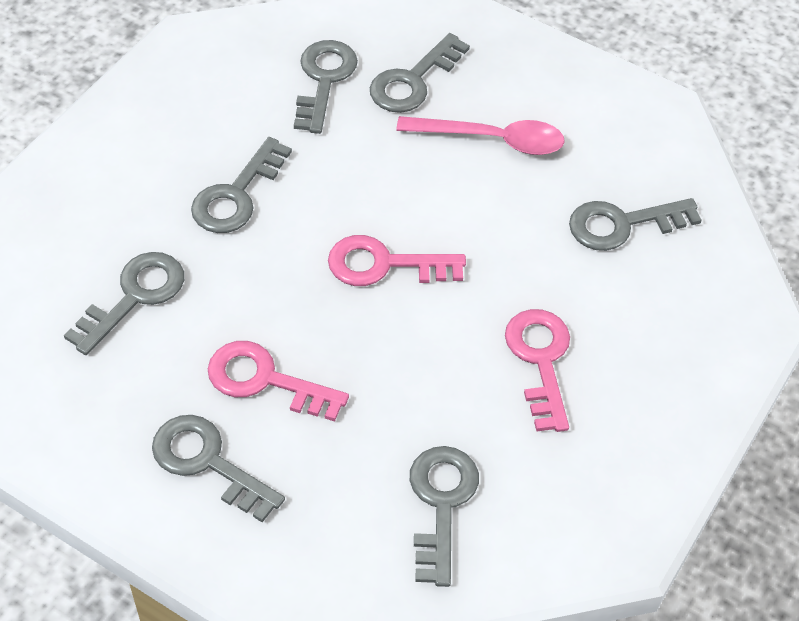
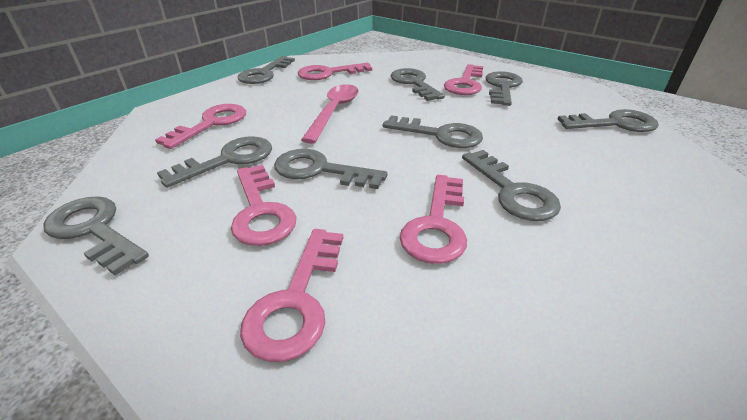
grey key: 7 -> 9
pink key: 3 -> 6

